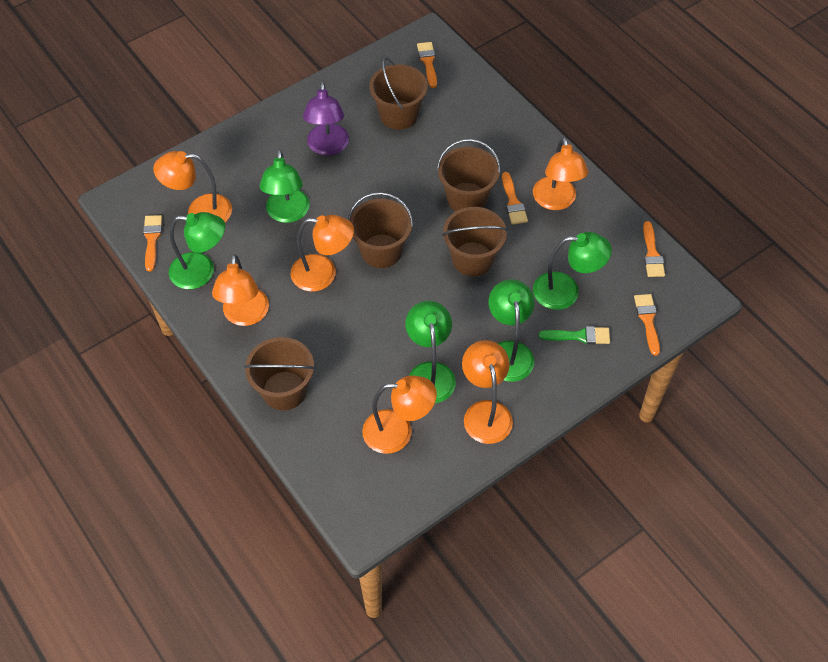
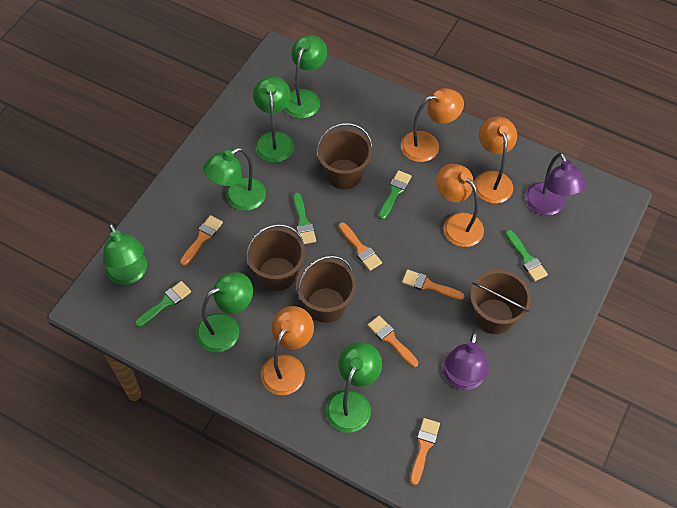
brown bucket: 5 -> 4
green brush: 1 -> 4
green lamp: 5 -> 6
orange lamp: 6 -> 4
purple lamp: 1 -> 2

